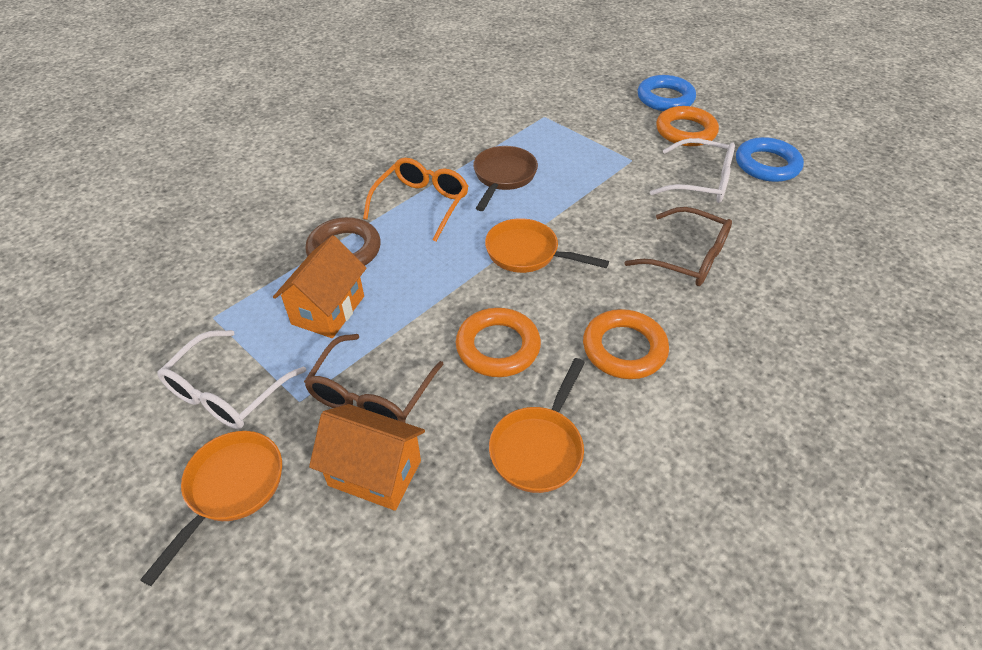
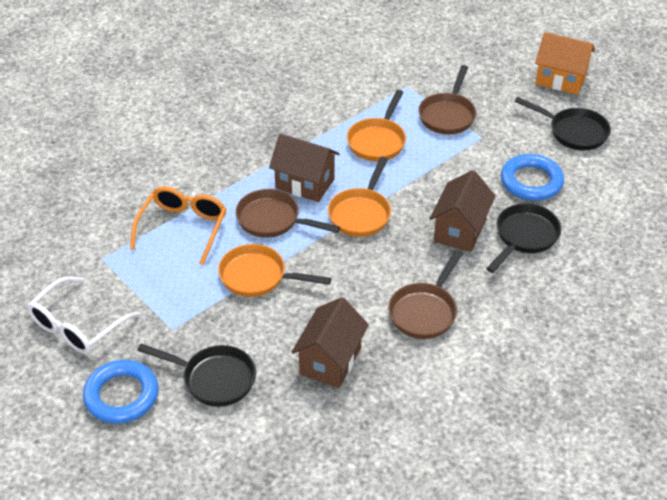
black pan: 0 -> 3
brown glasses: 2 -> 0
brown house: 0 -> 3
brown pan: 1 -> 3
brown ring: 1 -> 0
orange house: 2 -> 1
orange ring: 3 -> 0
white glasses: 2 -> 1

